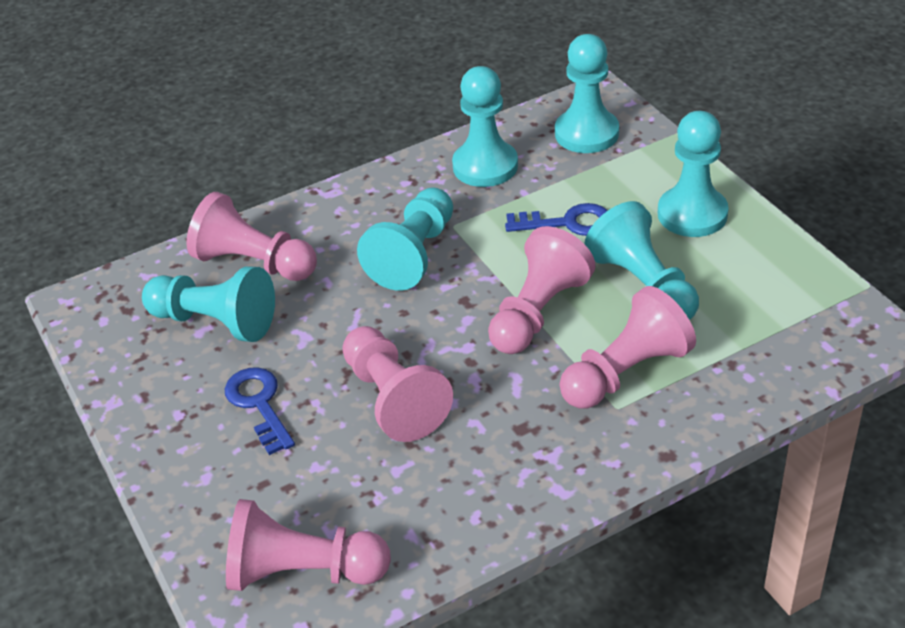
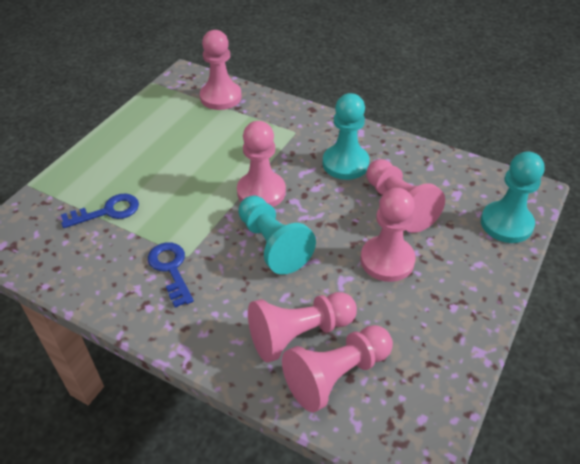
pink pawn: 5 -> 6
turquoise pawn: 6 -> 3

